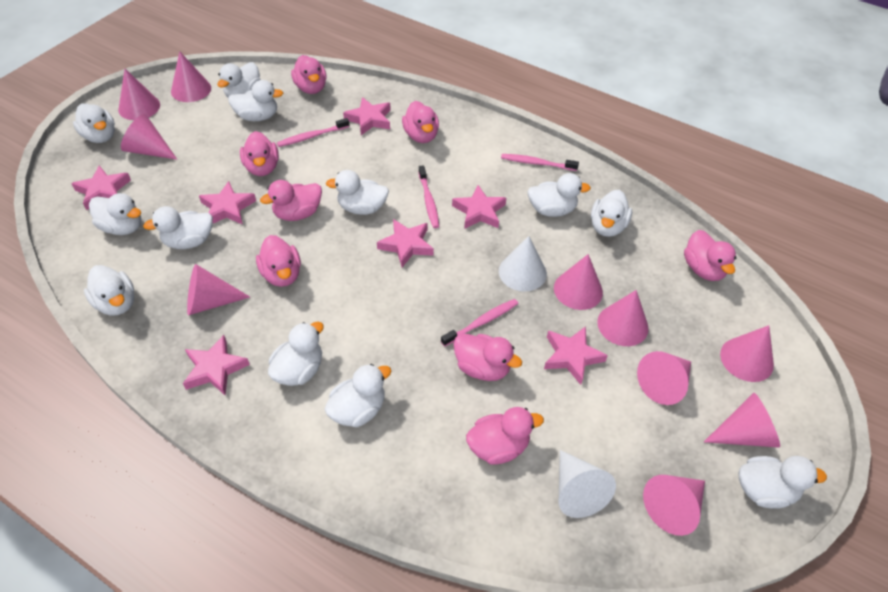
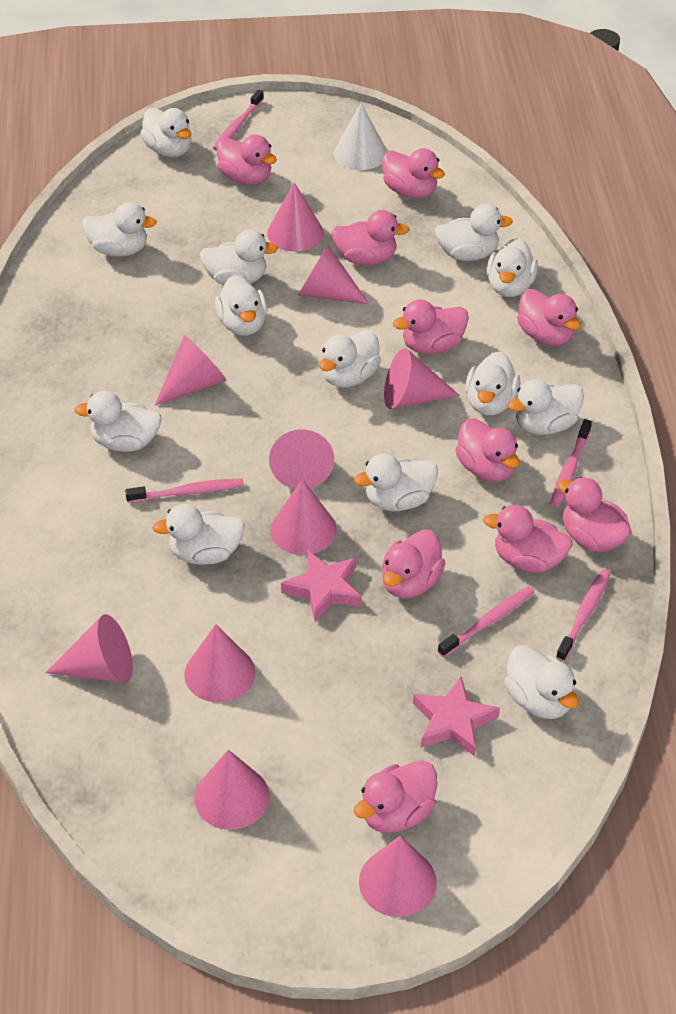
pink duck: 8 -> 10
pink star: 7 -> 2
pink toothbrush: 4 -> 5
white cone: 2 -> 1
white duck: 12 -> 13

